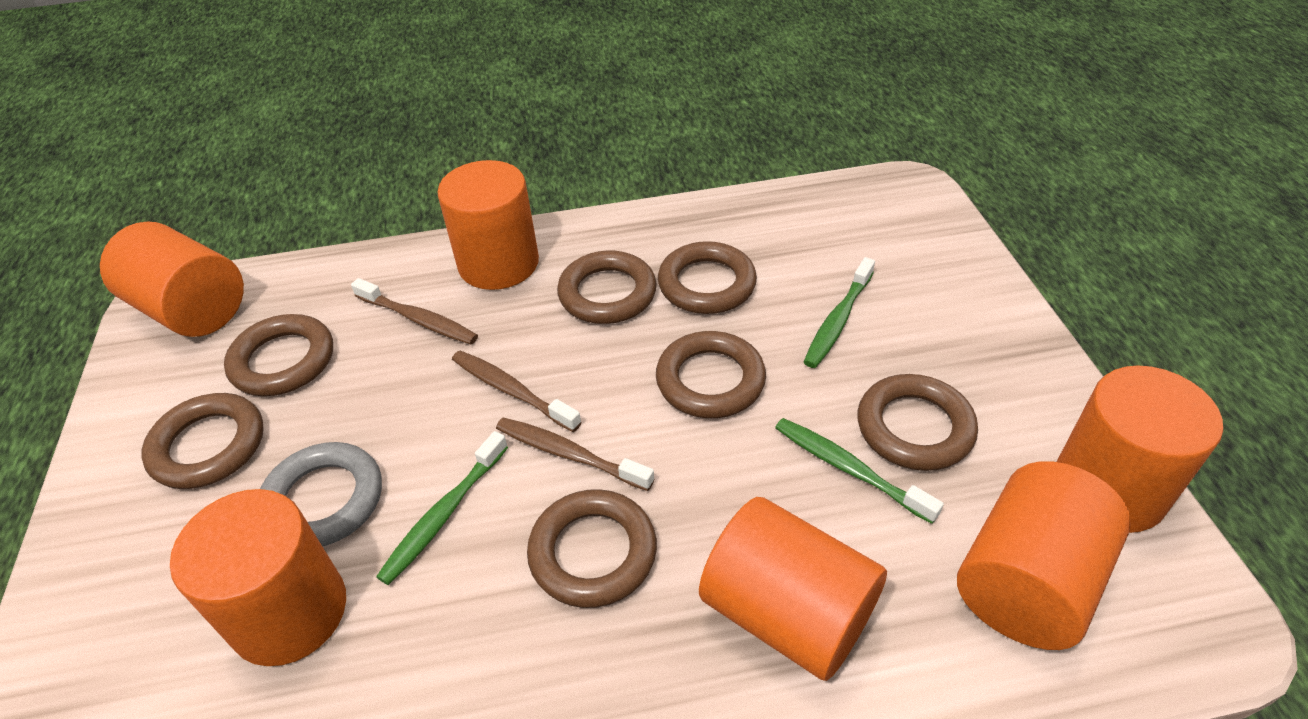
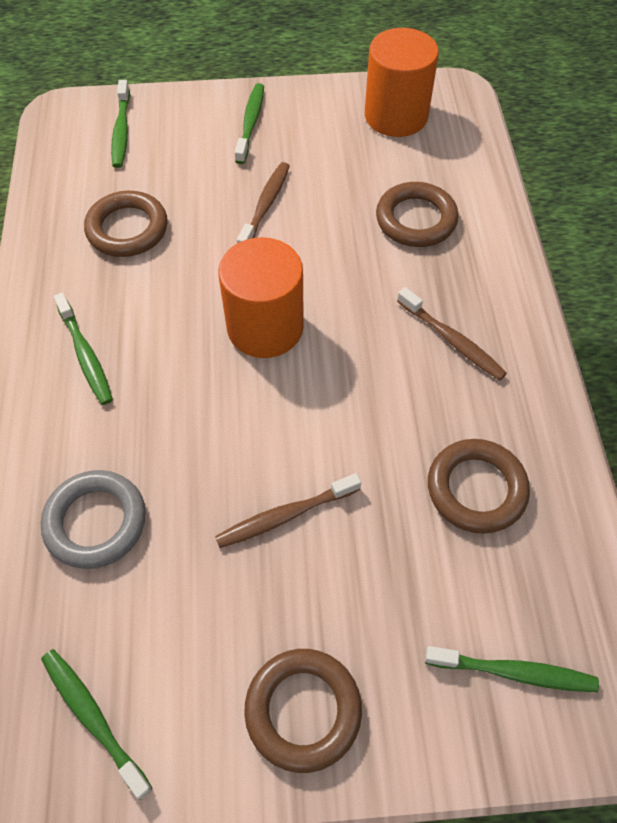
brown ring: 7 -> 4
green toothbrush: 3 -> 5
orange cylinder: 6 -> 2

